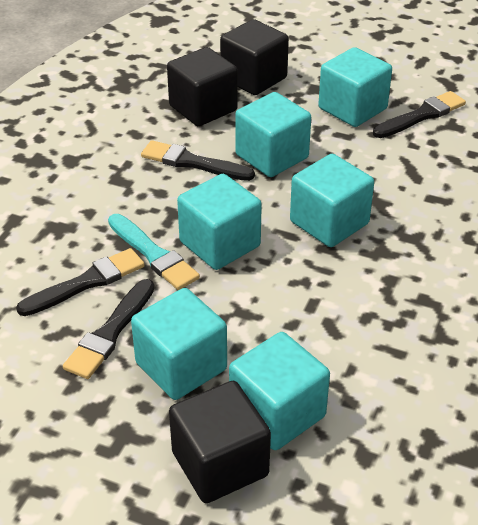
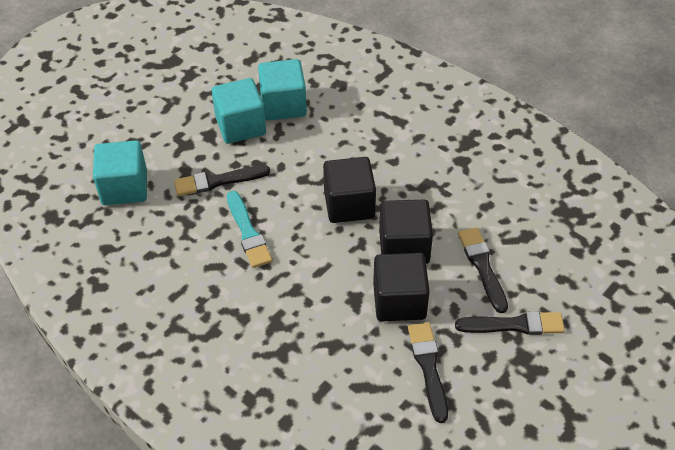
turquoise cube: 6 -> 3

